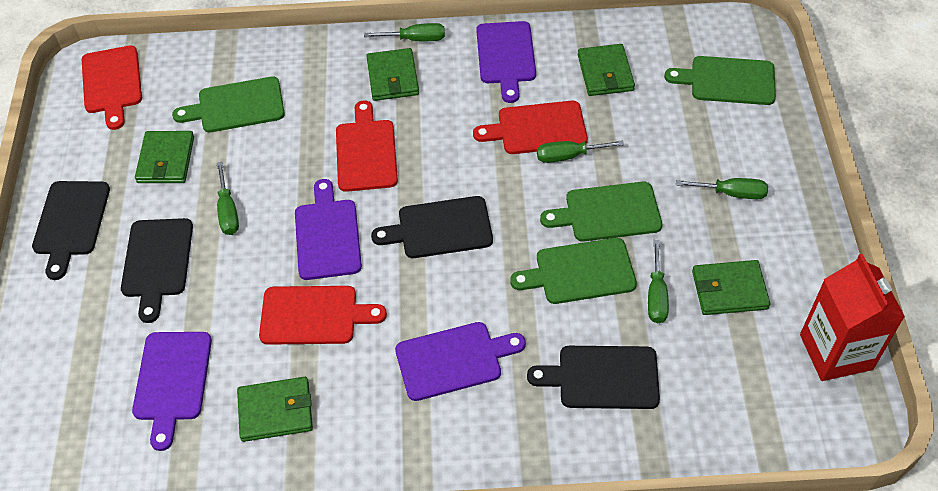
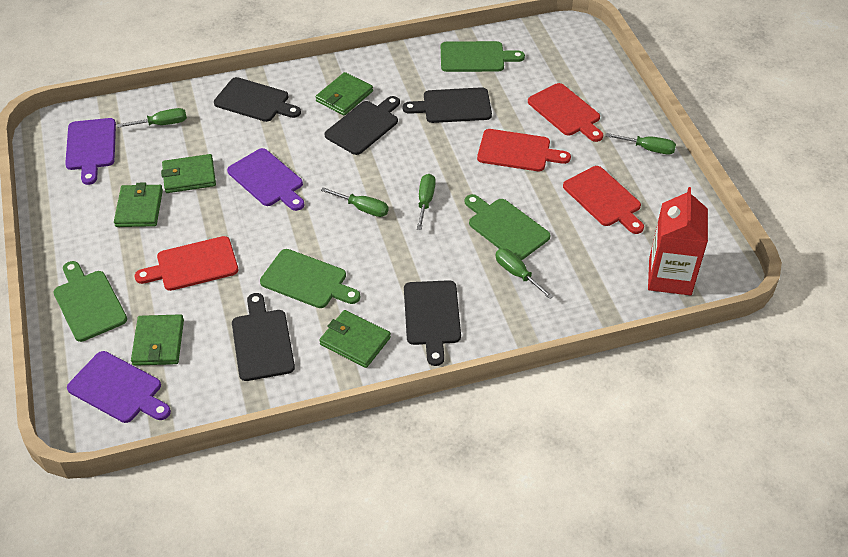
black cutting board: 4 -> 5
purple cutting board: 4 -> 3

